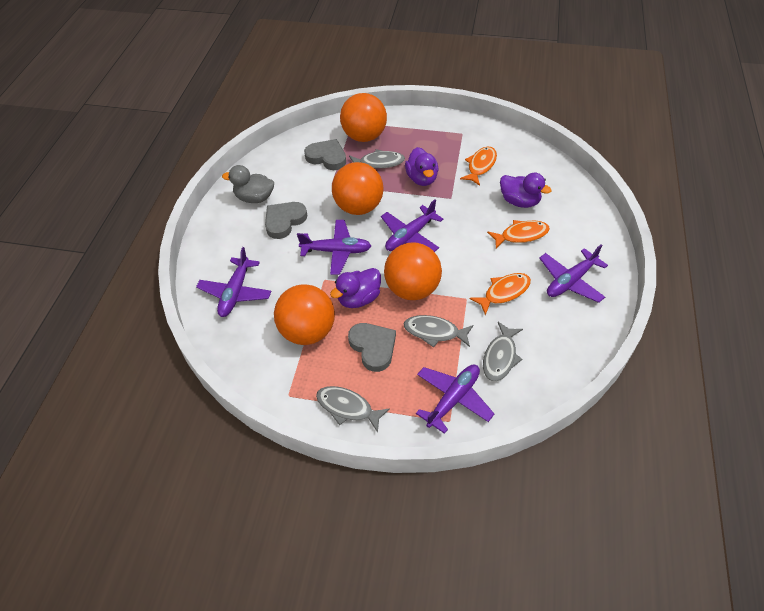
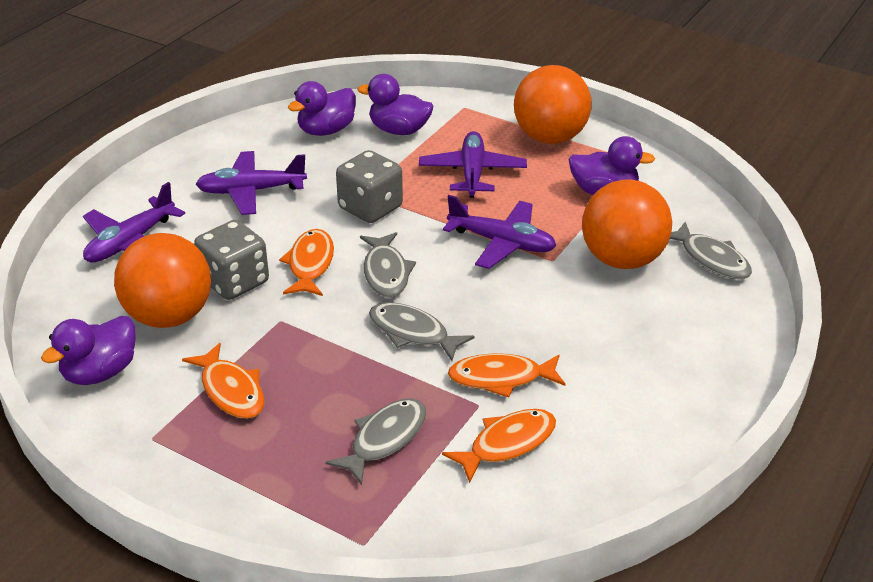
grey dice: 0 -> 2
grey duck: 1 -> 0
grey heart: 3 -> 0
orange ball: 4 -> 3
orange fish: 3 -> 4
purple duck: 3 -> 4
purple plane: 5 -> 4

